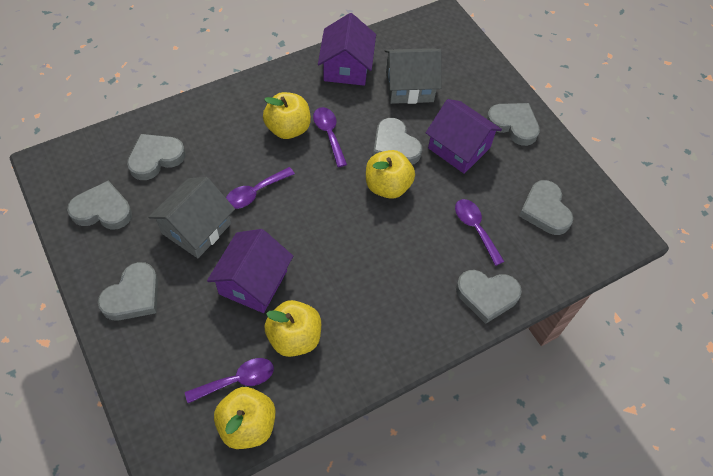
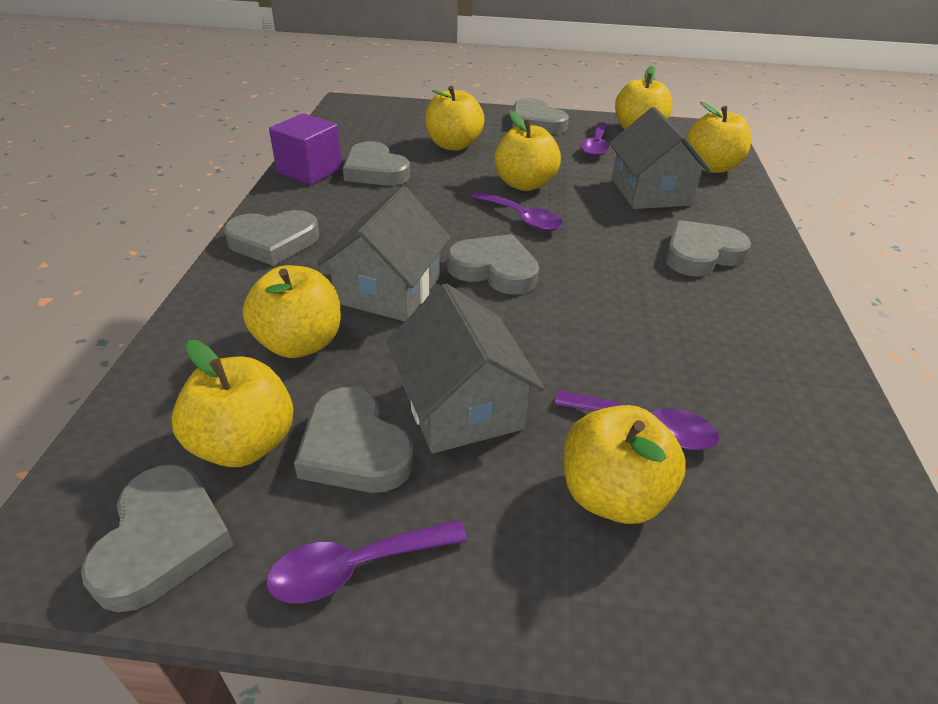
grey house: 2 -> 3
purple cube: 0 -> 1
purple house: 3 -> 0
yellow apple: 4 -> 7

